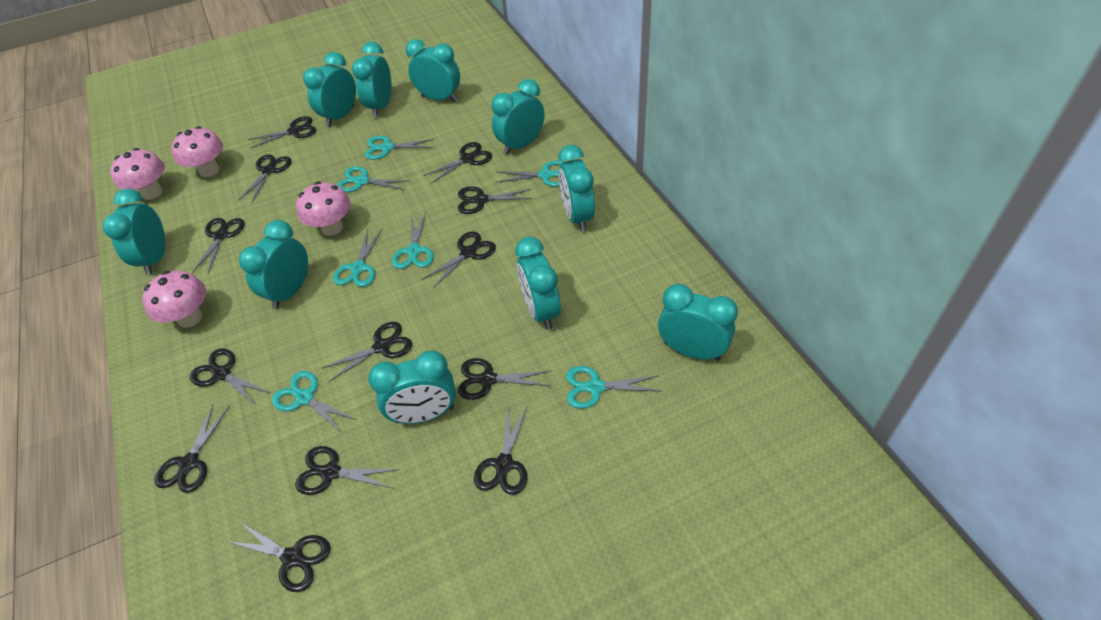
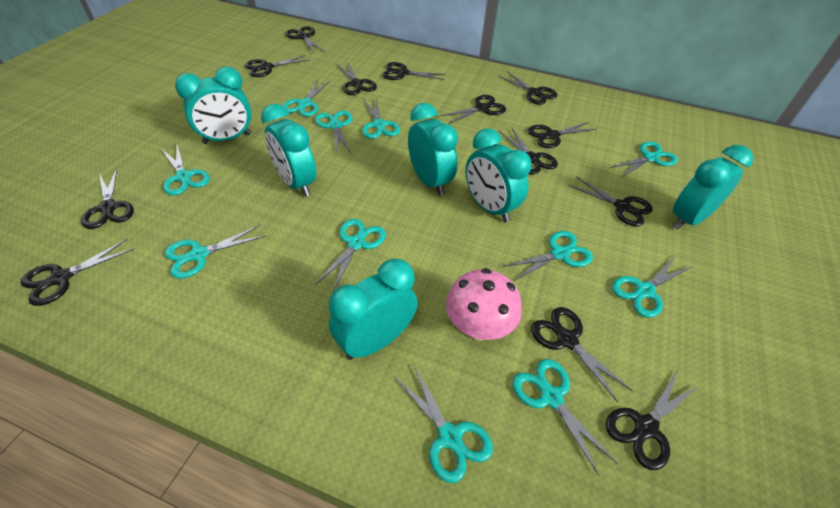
pink mushroom: 4 -> 1
turquoise clock: 10 -> 6
turquoise scissors: 7 -> 11

